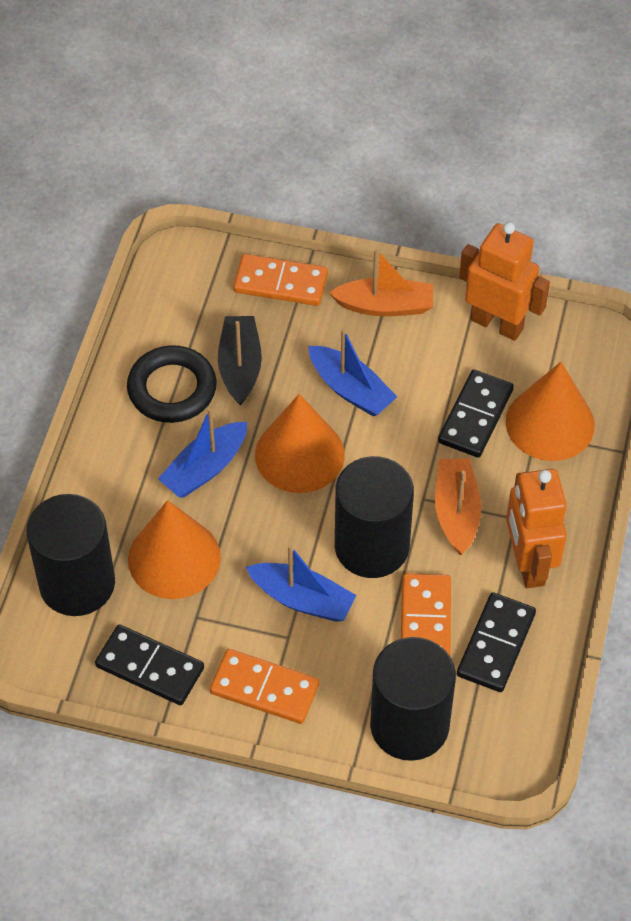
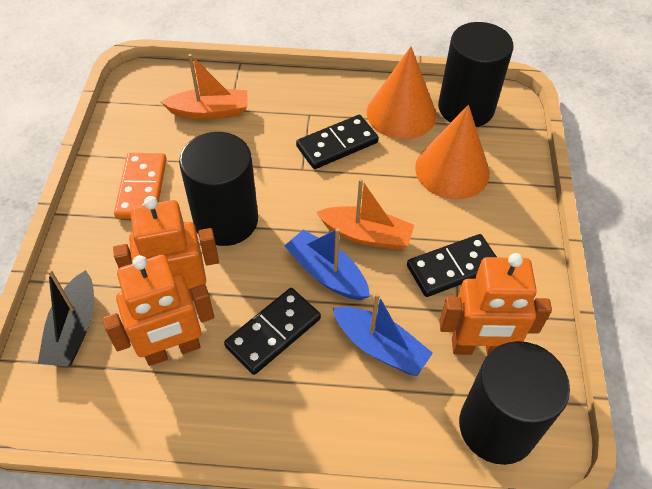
black ring: 1 -> 0
blue boat: 3 -> 2
orange cone: 3 -> 2
orange domino: 3 -> 1
orange robot: 2 -> 3

